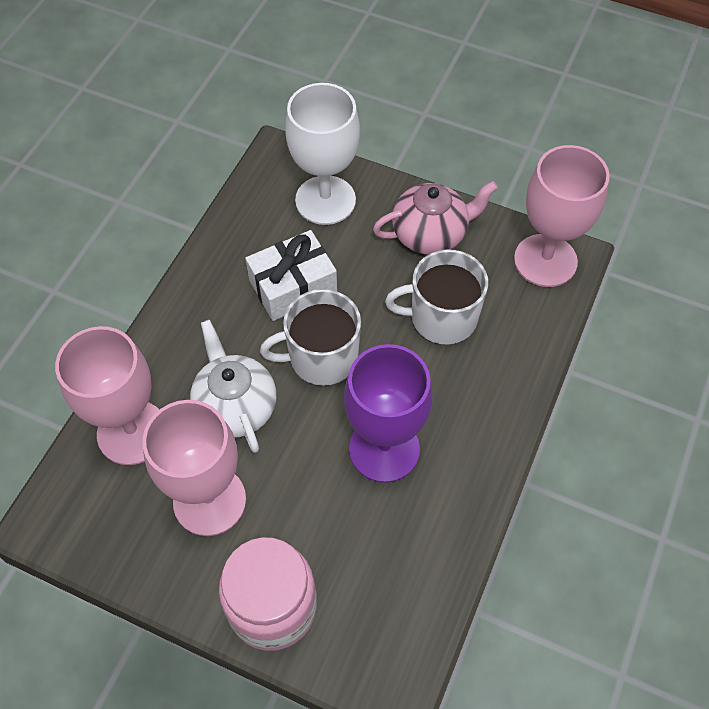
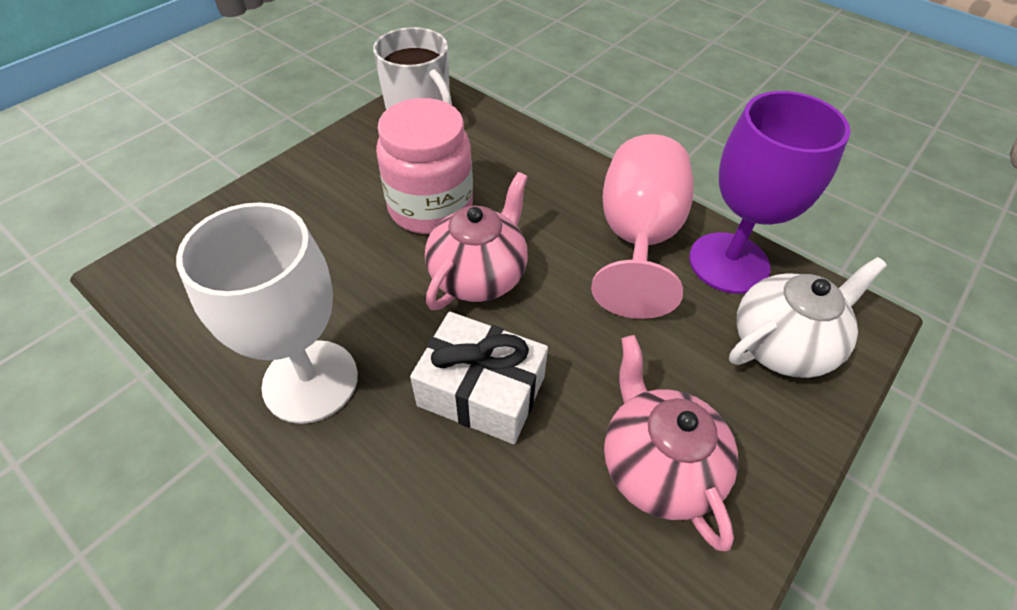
pink goblet: 3 -> 1
pink teapot: 1 -> 2
white mug: 2 -> 1

